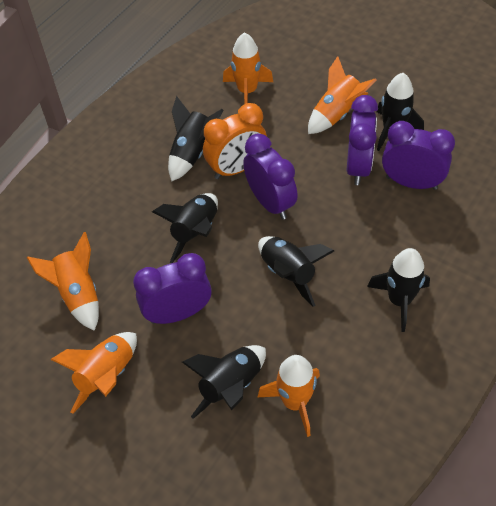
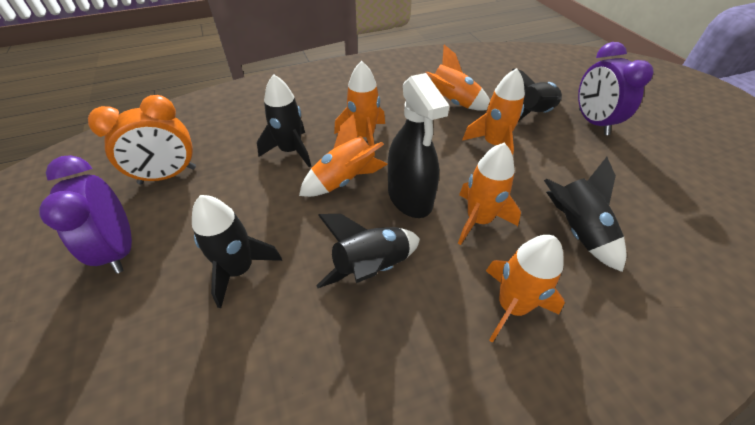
black rocket: 6 -> 5
black spray bottle: 0 -> 1
orange rocket: 5 -> 6
purple clock: 4 -> 2

